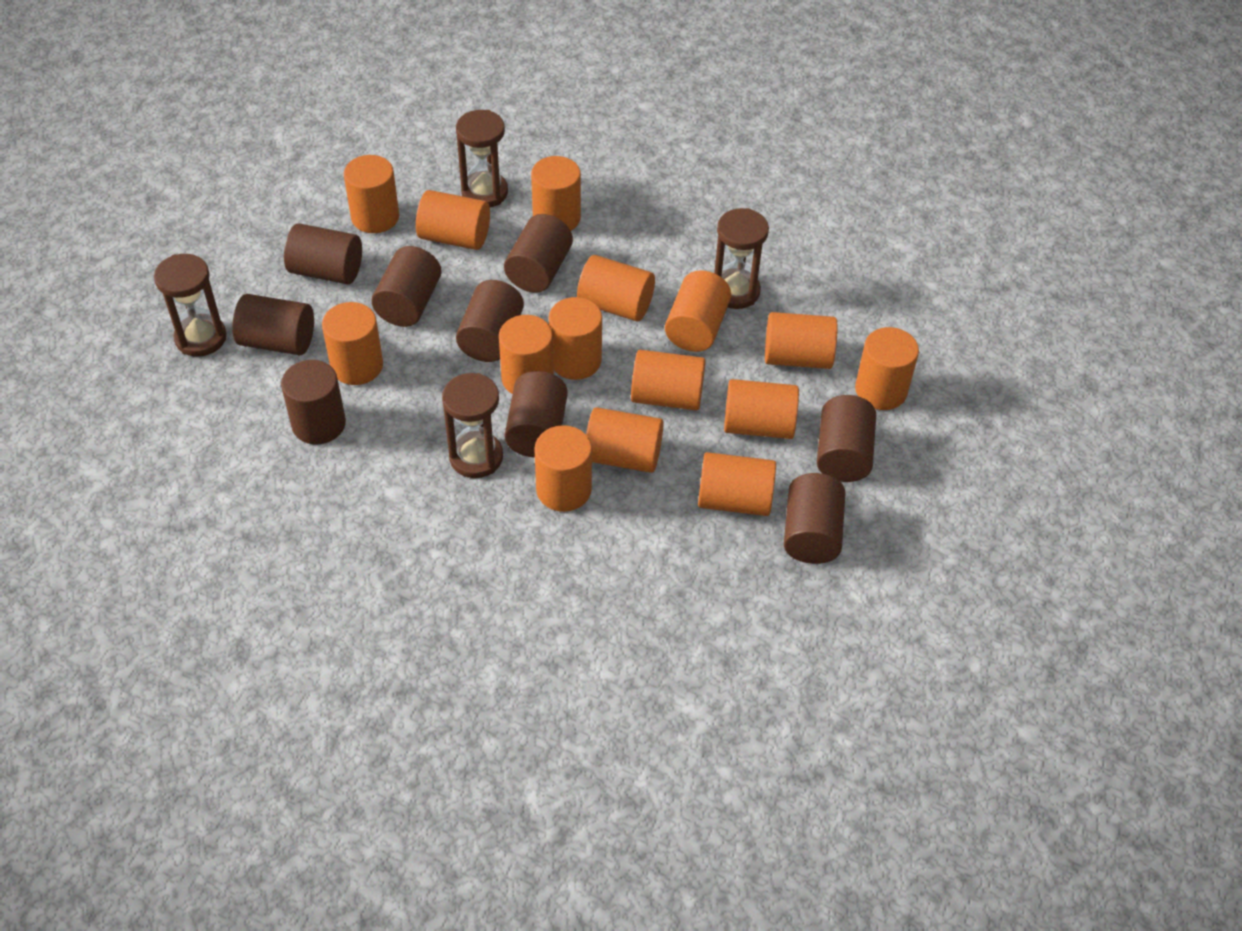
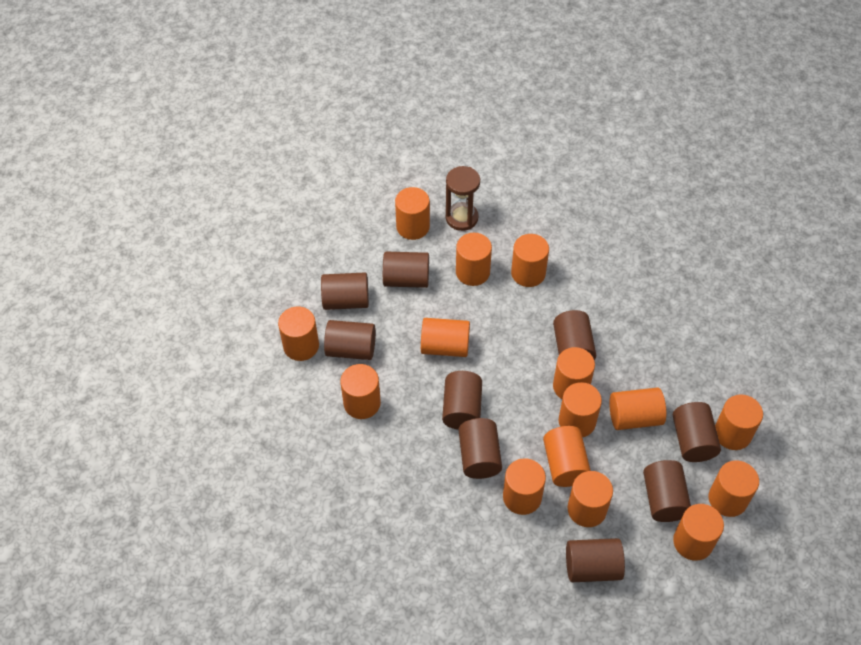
brown hourglass: 4 -> 1

